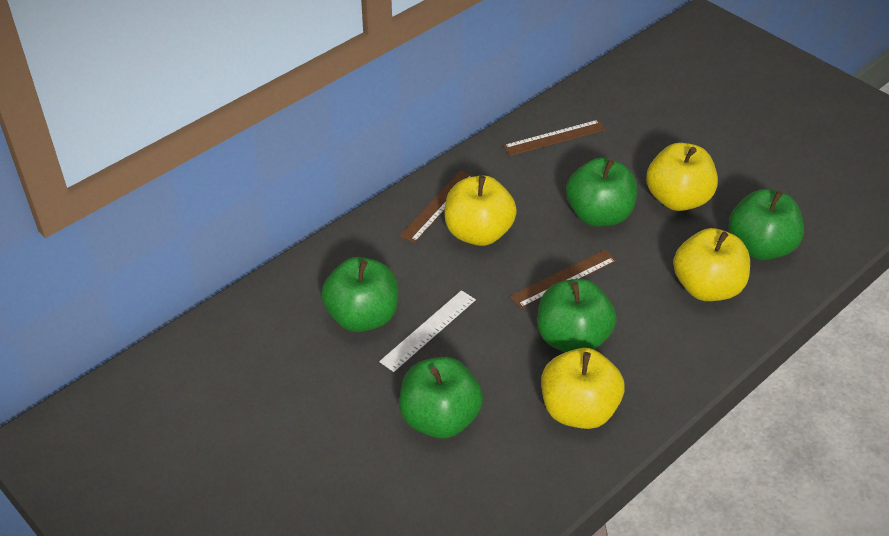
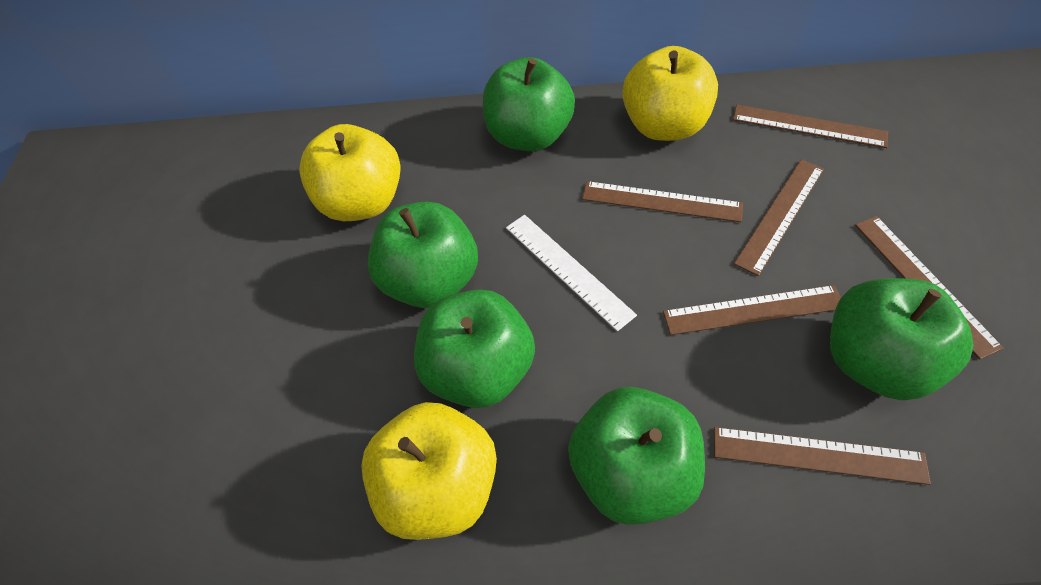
brown ruler: 3 -> 6
yellow apple: 4 -> 3

